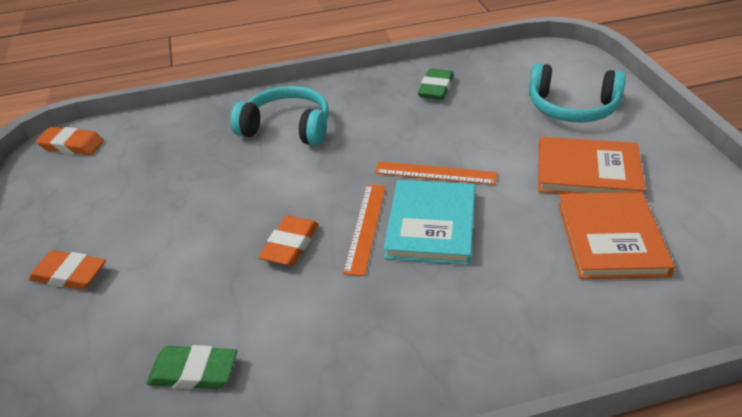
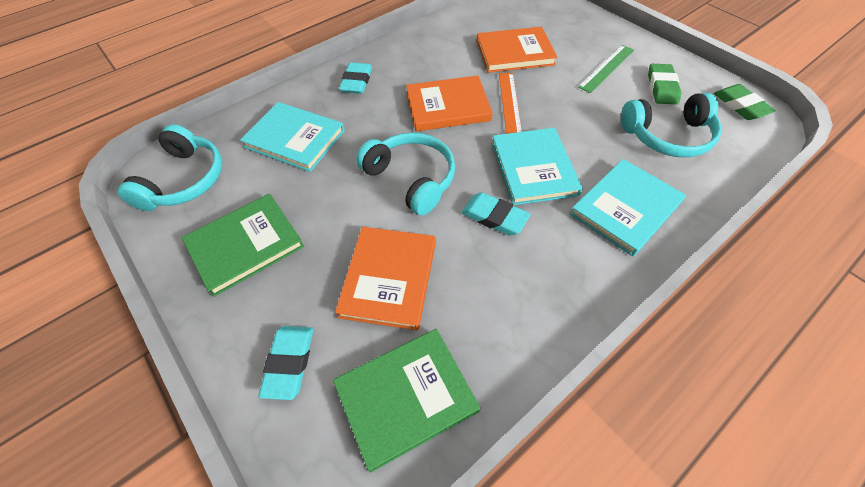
green book: 0 -> 2
green ruler: 0 -> 1
orange book: 2 -> 3
orange eraser: 3 -> 0
orange ruler: 2 -> 1
turquoise book: 1 -> 3
turquoise eraser: 0 -> 3
turquoise headphones: 2 -> 3

